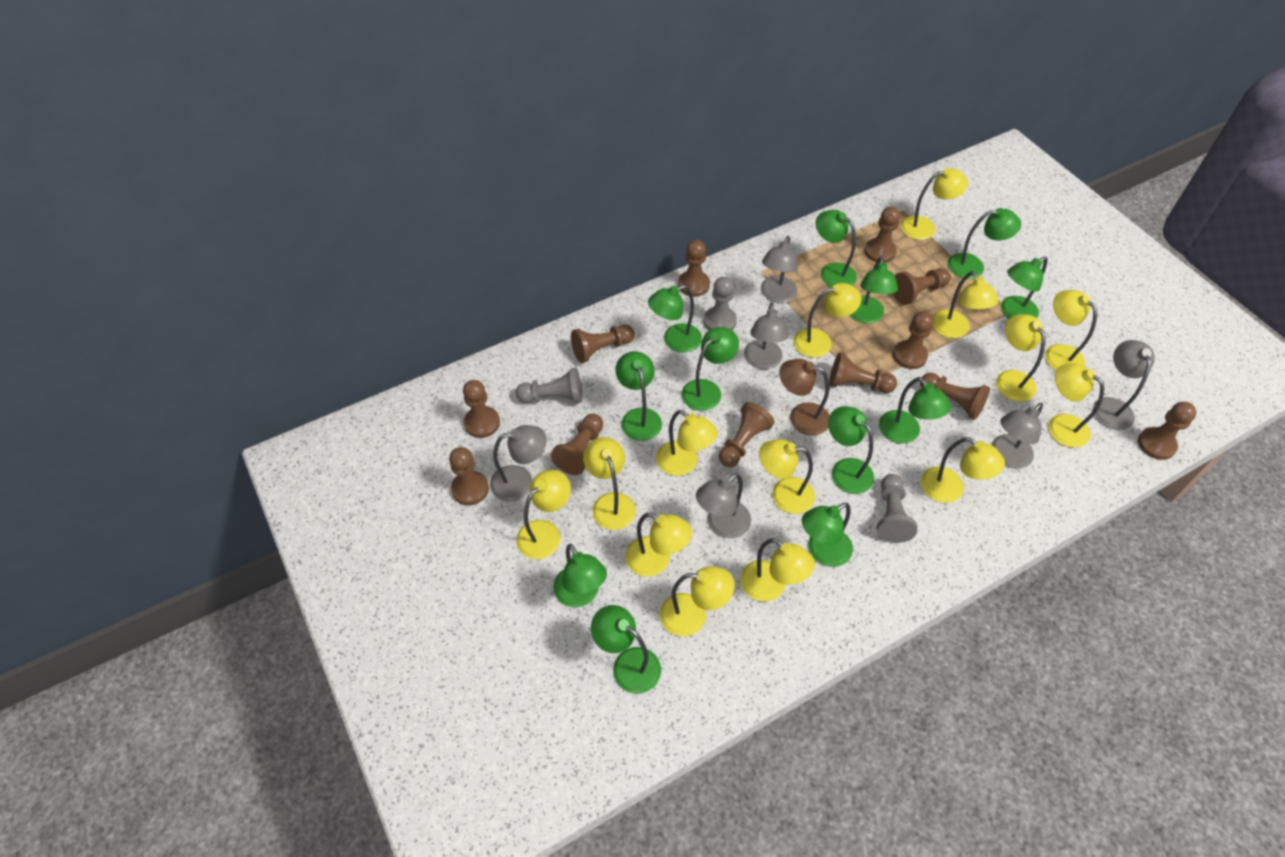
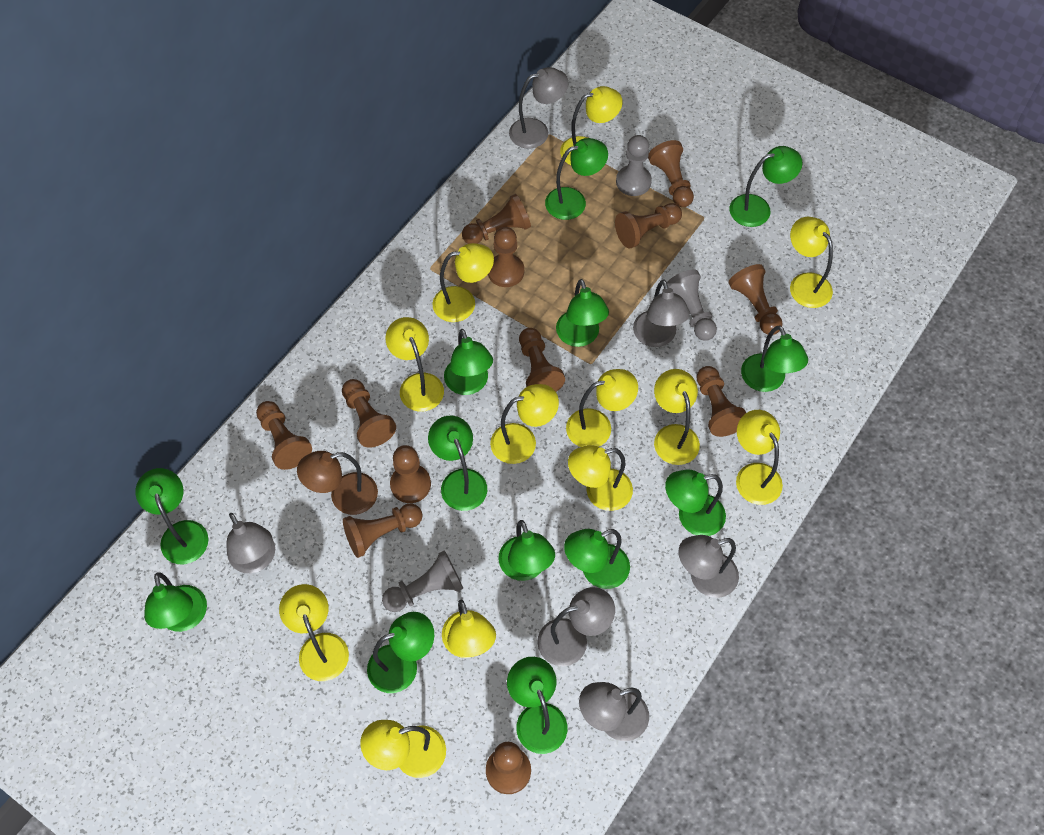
green lamp: 12 -> 13
yellow lamp: 14 -> 12

